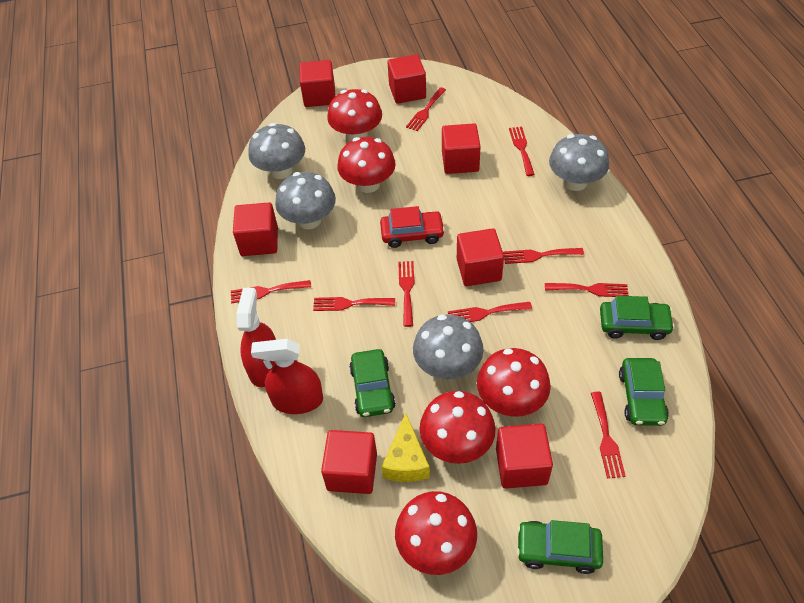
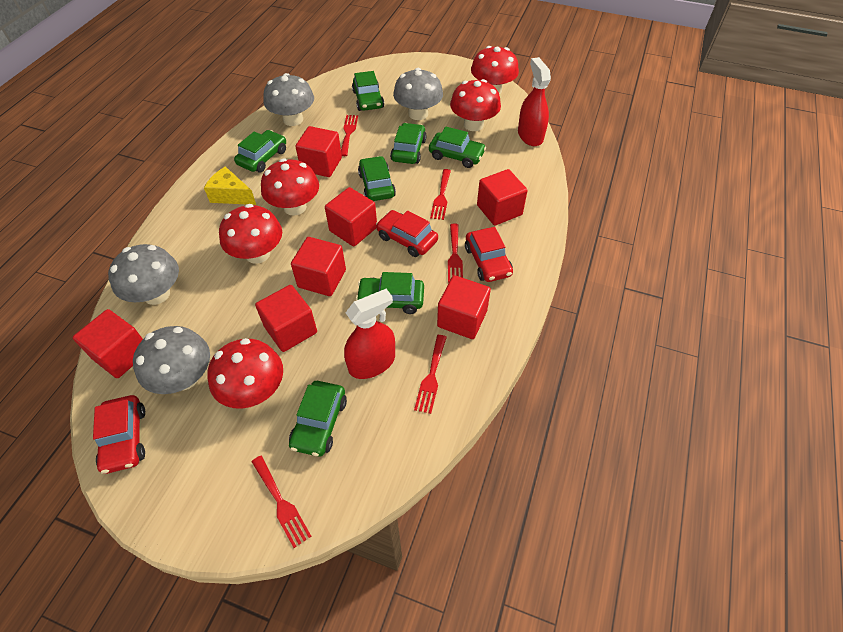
green car: 4 -> 7
red car: 1 -> 3
red fork: 9 -> 5

